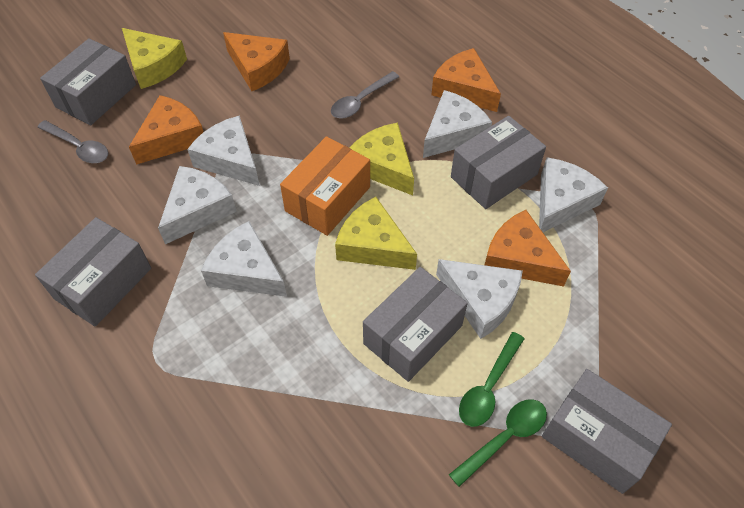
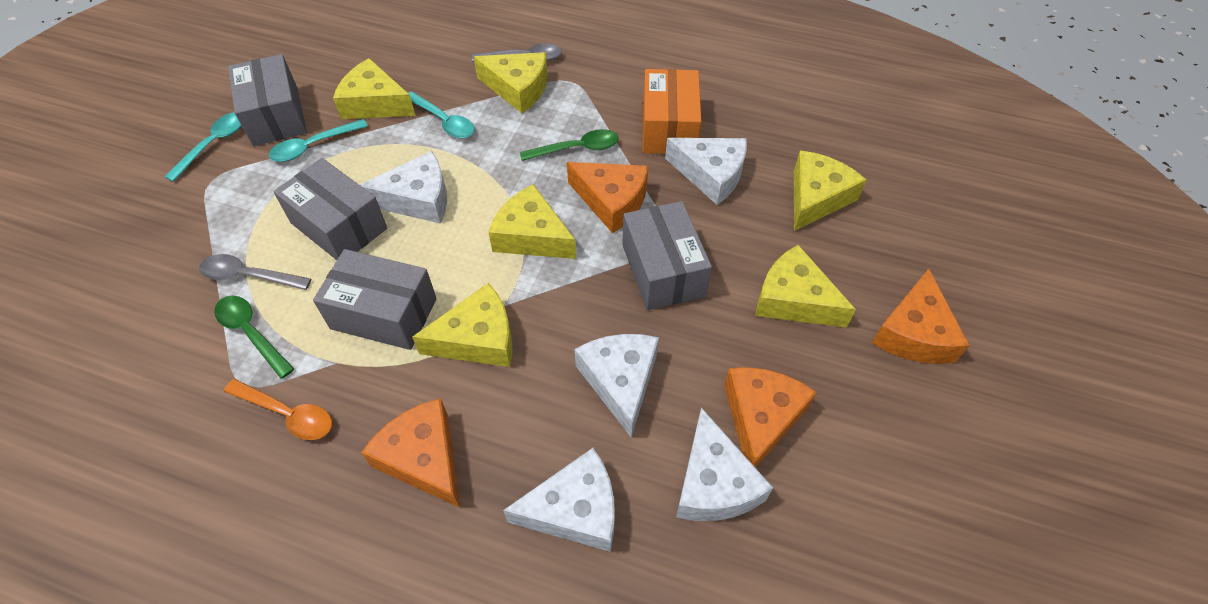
grey box: 5 -> 4
orange spoon: 0 -> 1
turquoise spoon: 0 -> 3
white cheese: 6 -> 5
yellow cheese: 3 -> 6

